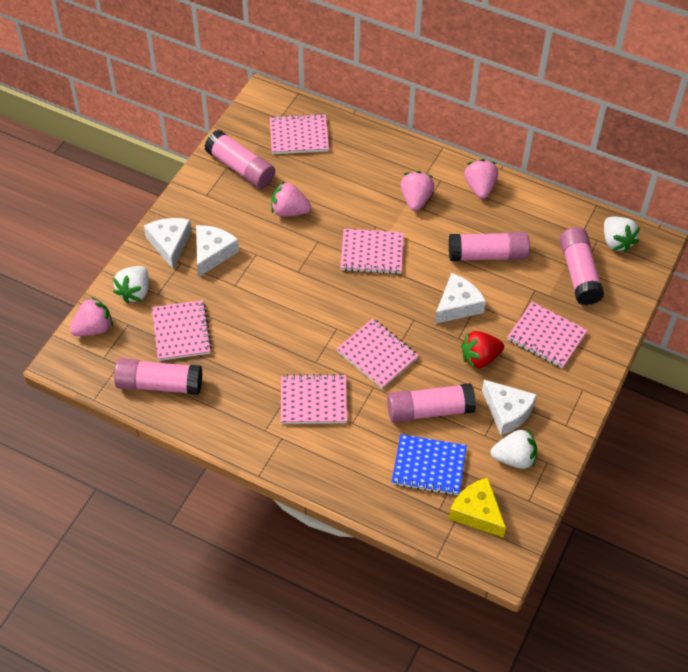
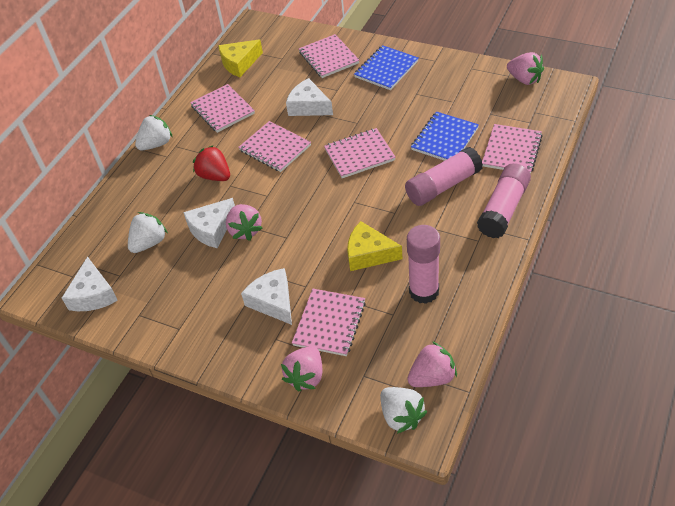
blue notebook: 1 -> 2
pink glue stick: 5 -> 3
yellow cheese: 1 -> 2

